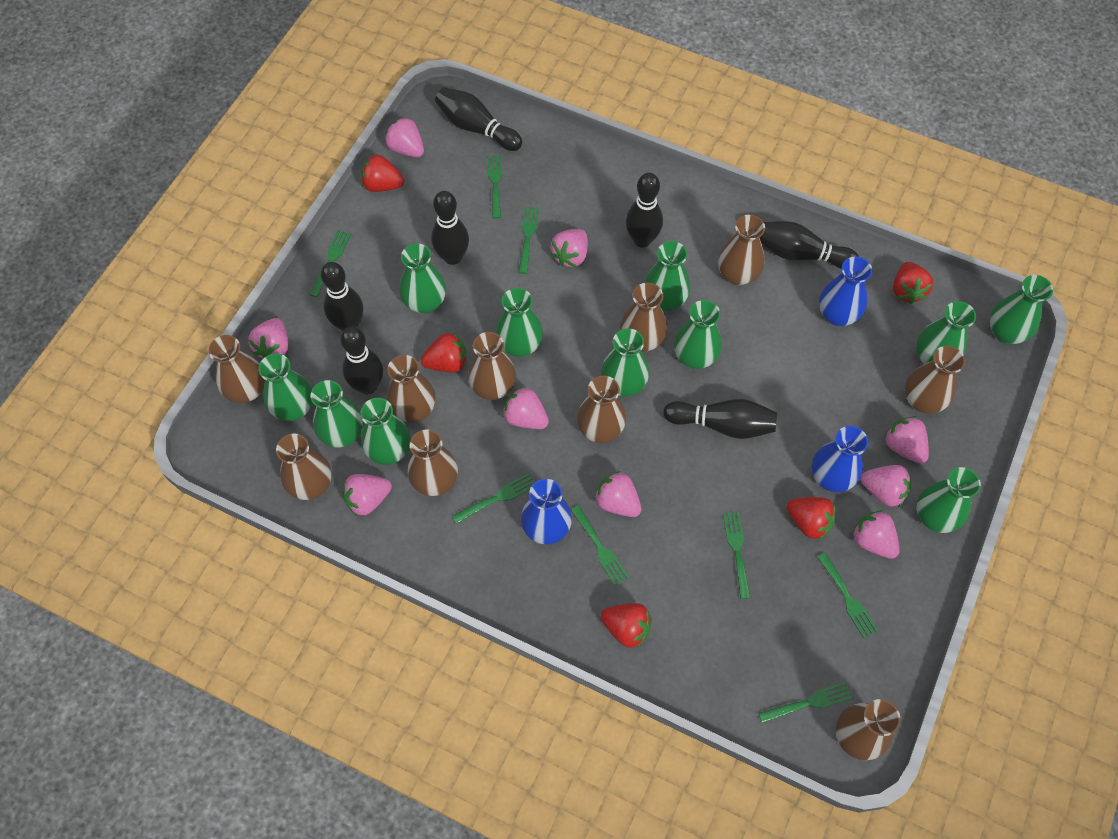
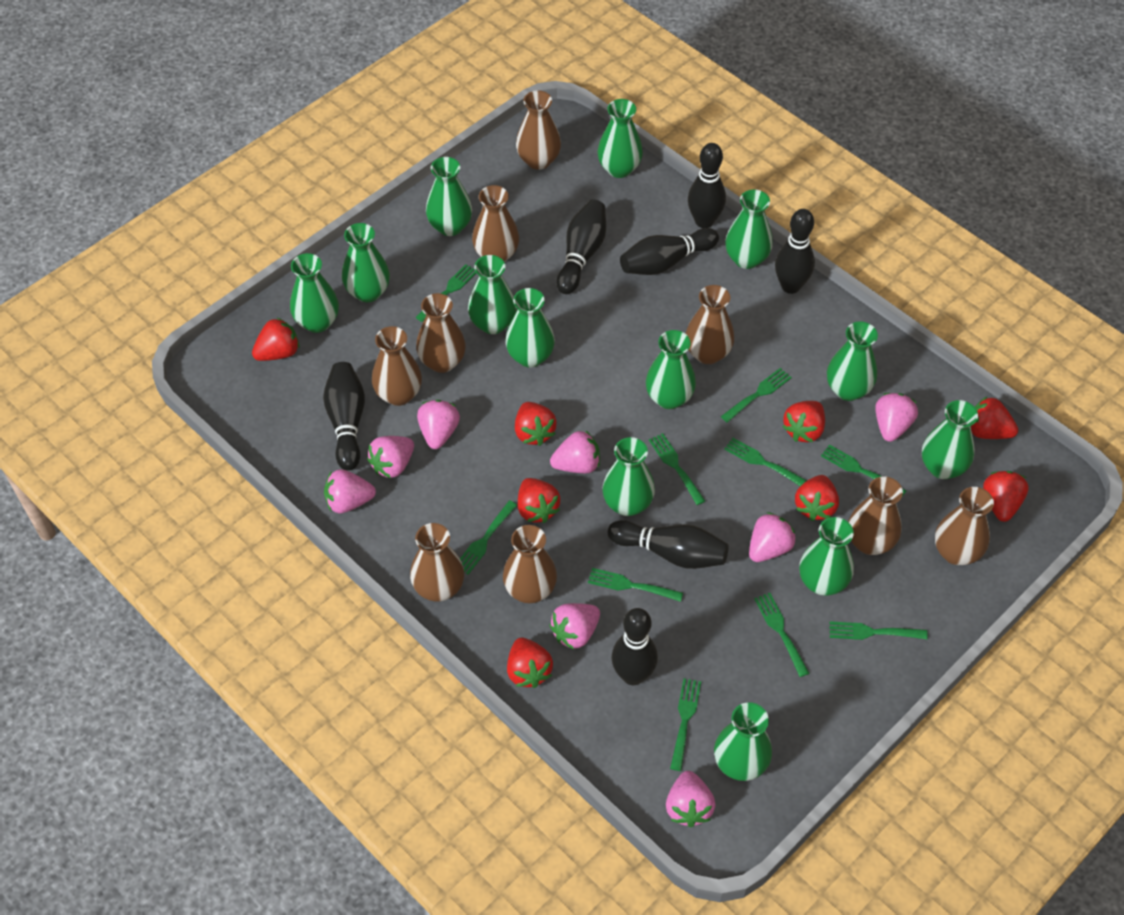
blue vase: 3 -> 0
brown vase: 10 -> 9
green fork: 8 -> 10
green vase: 11 -> 13
pink strawberry: 9 -> 8
red strawberry: 5 -> 8

